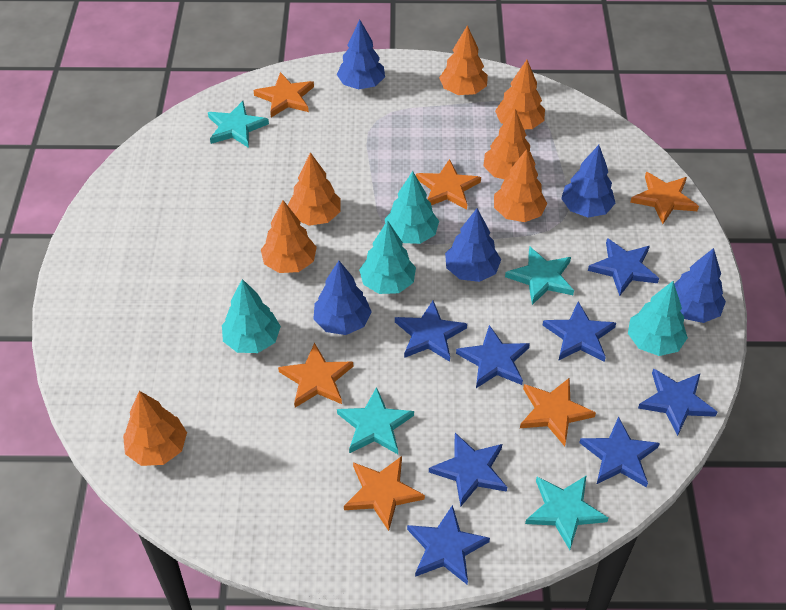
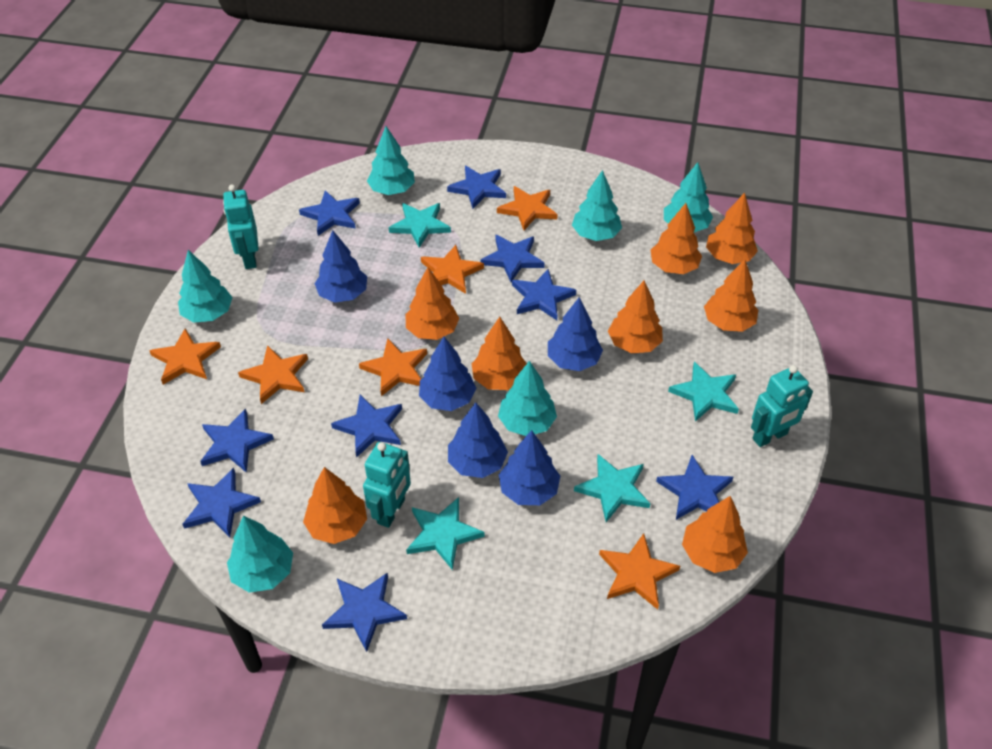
blue star: 8 -> 9
orange tree: 7 -> 8
turquoise robot: 0 -> 3
turquoise tree: 4 -> 6

